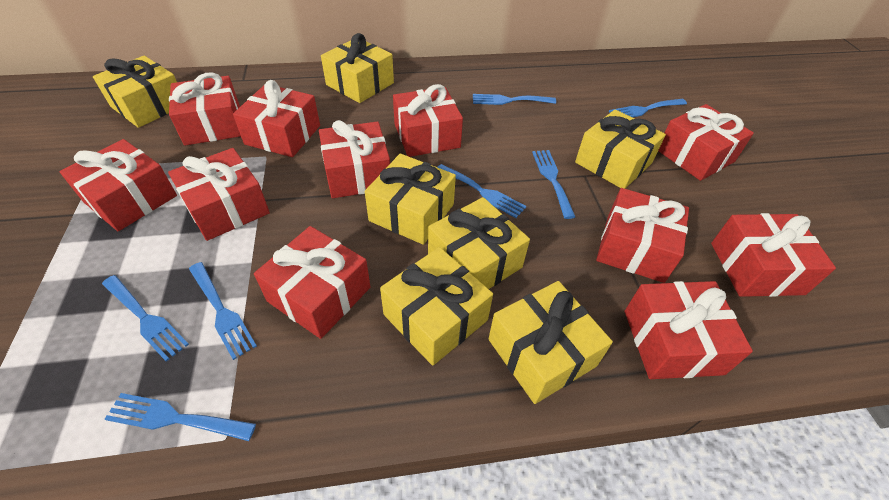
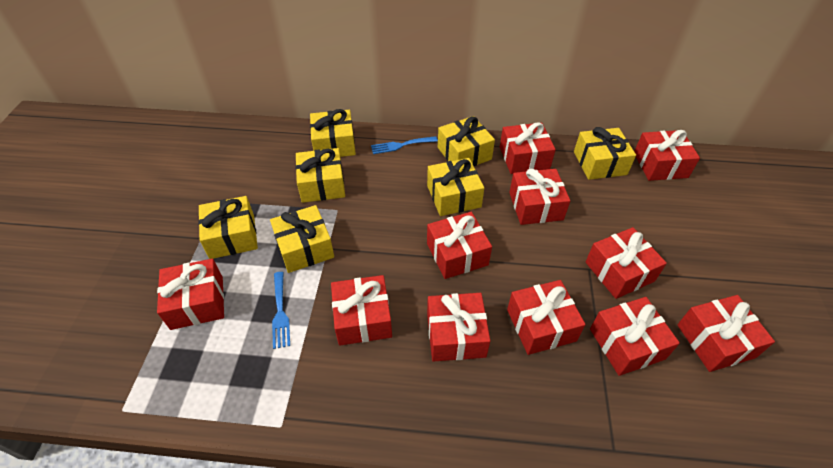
blue fork: 7 -> 2

